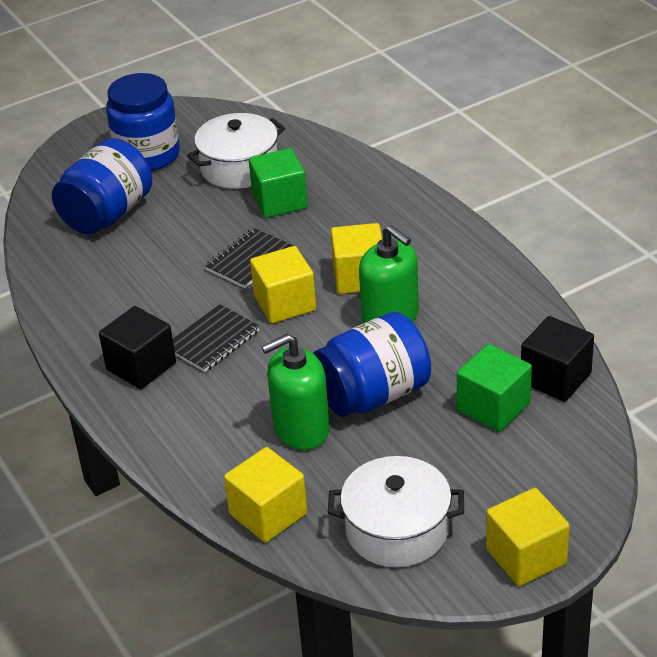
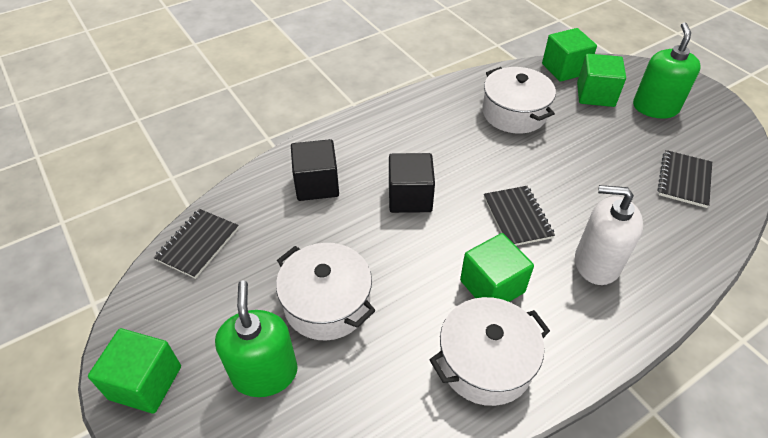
black notebook: 2 -> 3
blue jar: 3 -> 0
green cube: 2 -> 4
white pot: 2 -> 3
white soap dispenser: 0 -> 1
yellow cube: 4 -> 0

